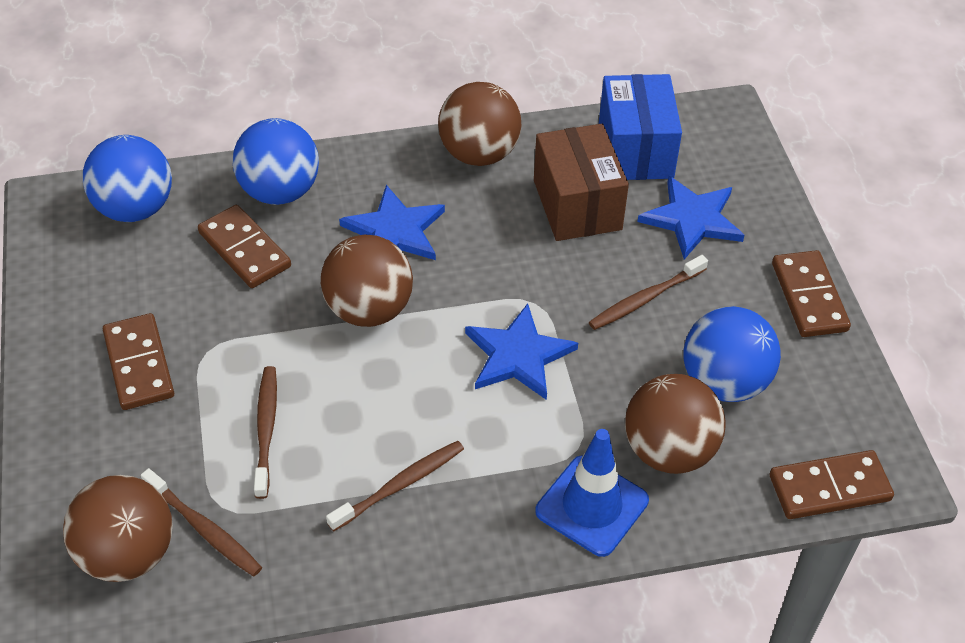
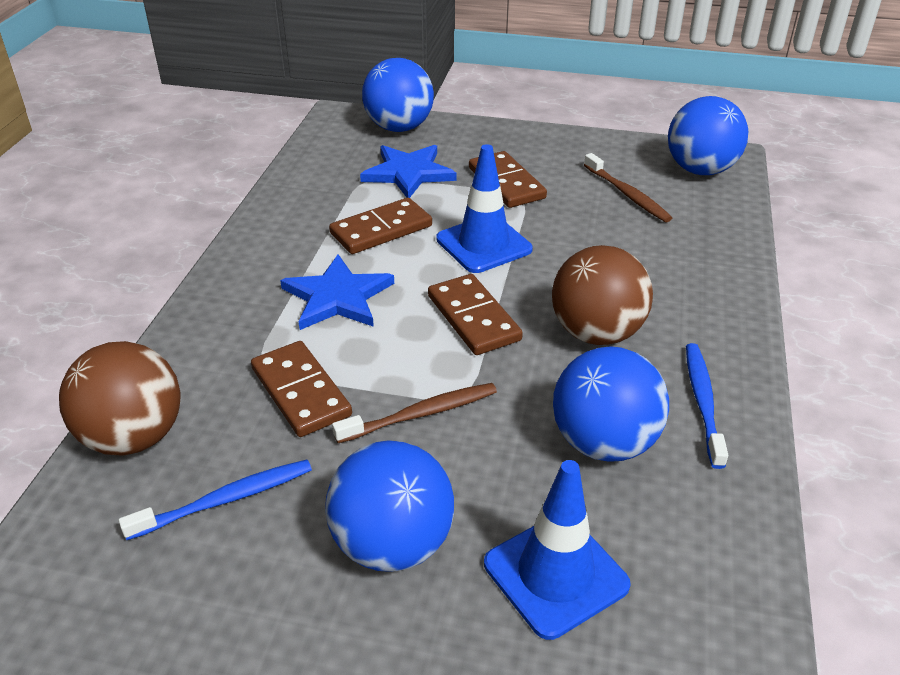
blue ball: 3 -> 4
blue box: 1 -> 0
blue star: 3 -> 2
blue toothbrush: 0 -> 2
blue traffic cone: 1 -> 2
brown ball: 4 -> 2
brown box: 1 -> 0
brown toothbrush: 4 -> 2

